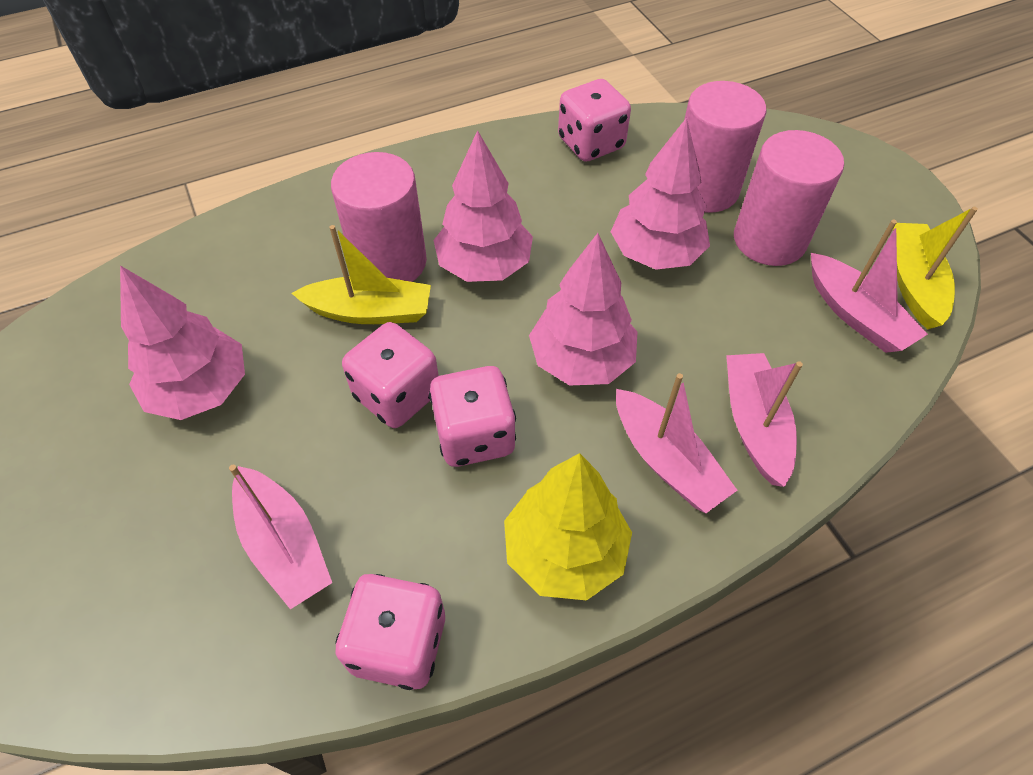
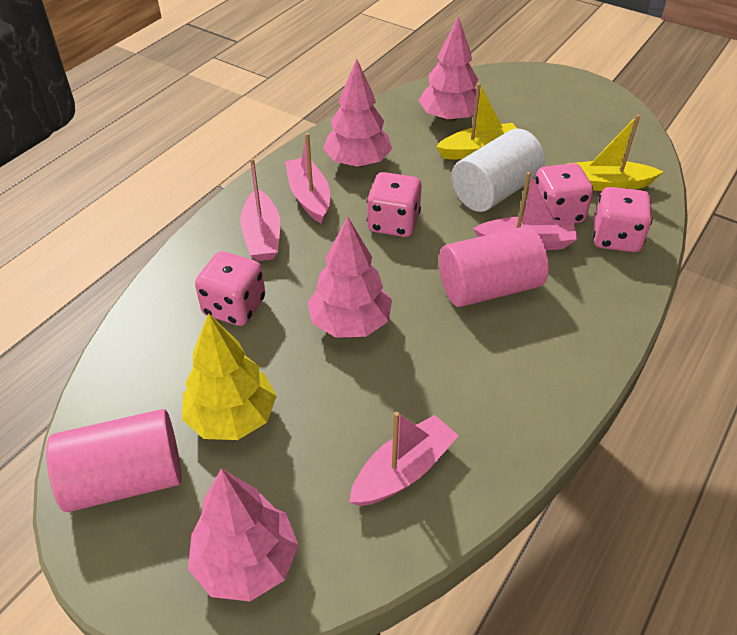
pink cylinder: 3 -> 2
white cylinder: 0 -> 1

